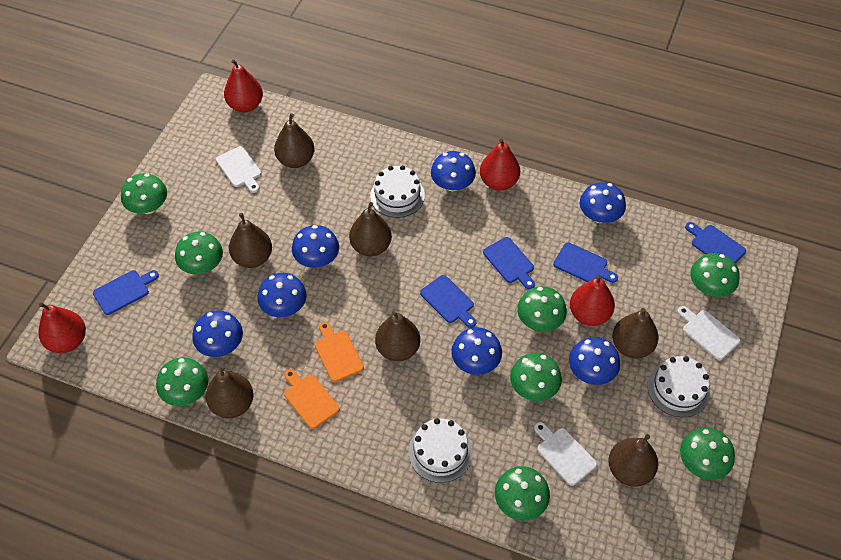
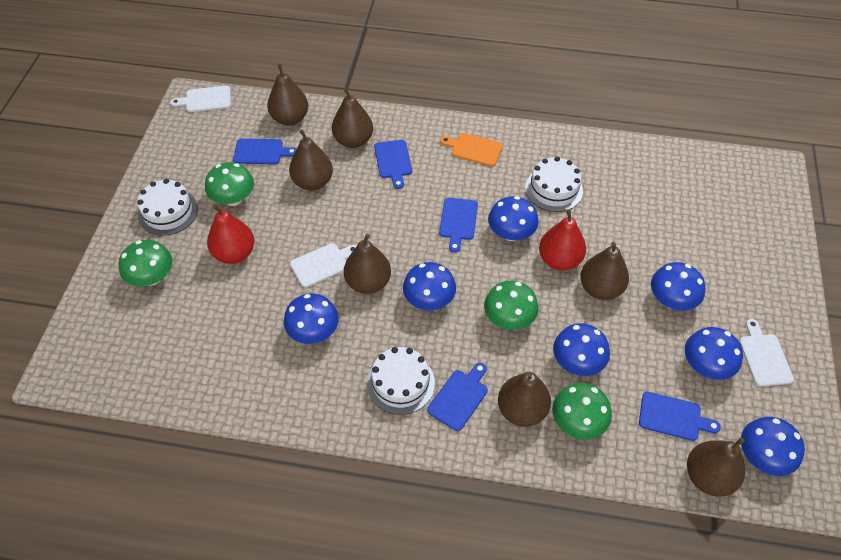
green mushroom: 8 -> 4
orange cutting board: 2 -> 1
red pear: 4 -> 2

